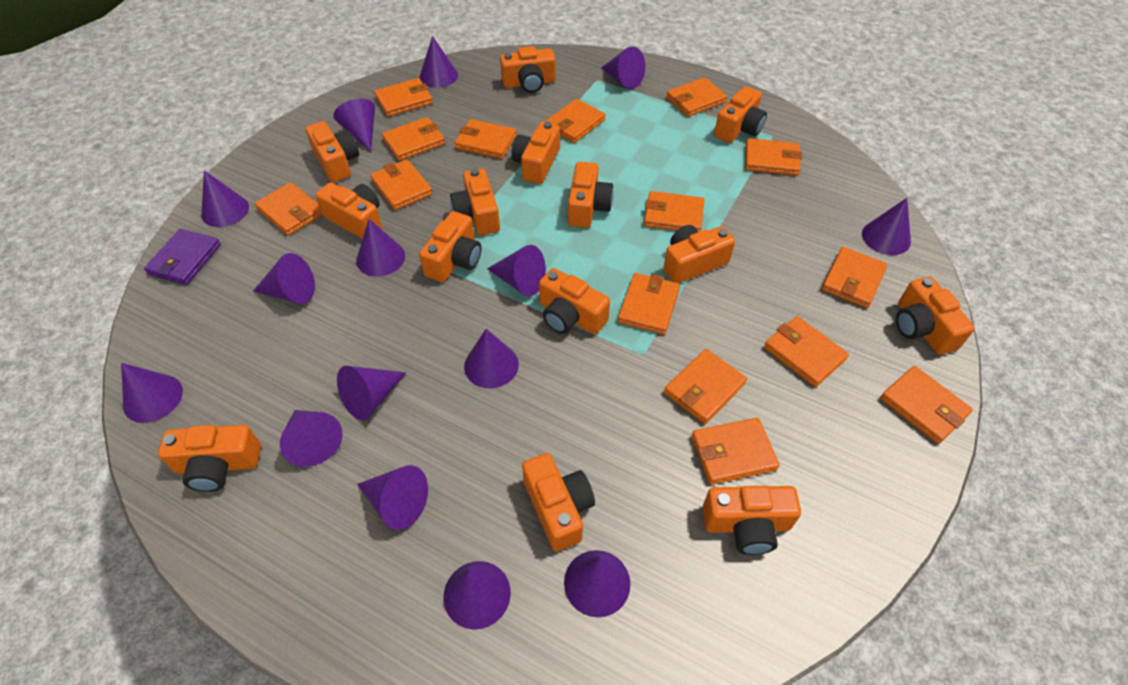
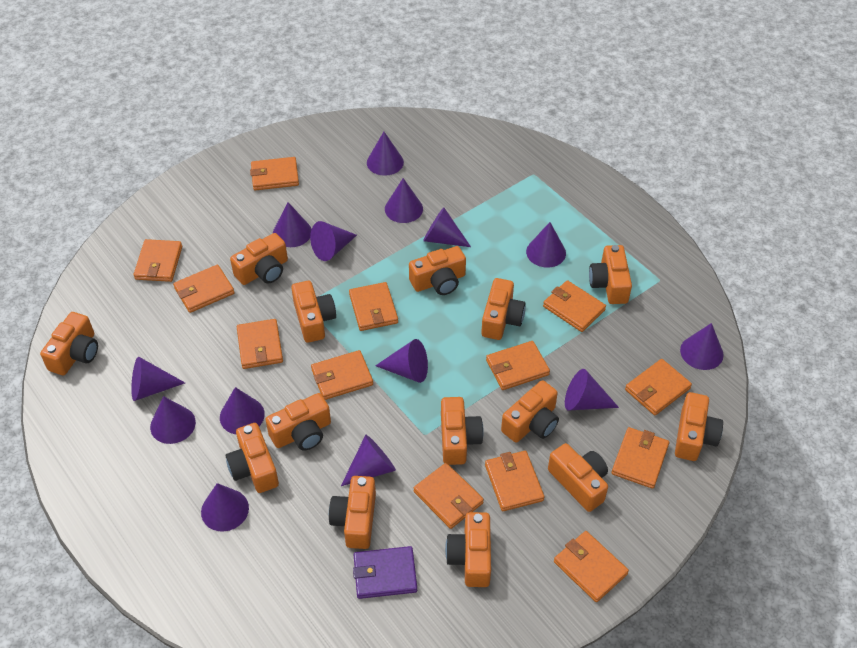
orange wallet: 15 -> 13
purple cone: 15 -> 14

